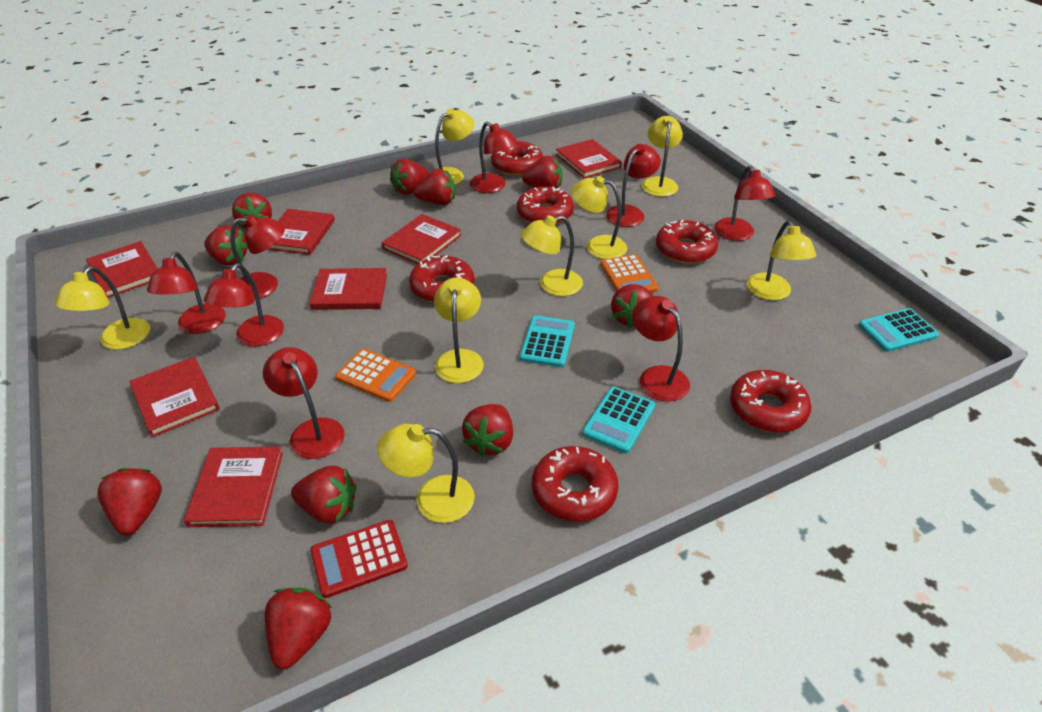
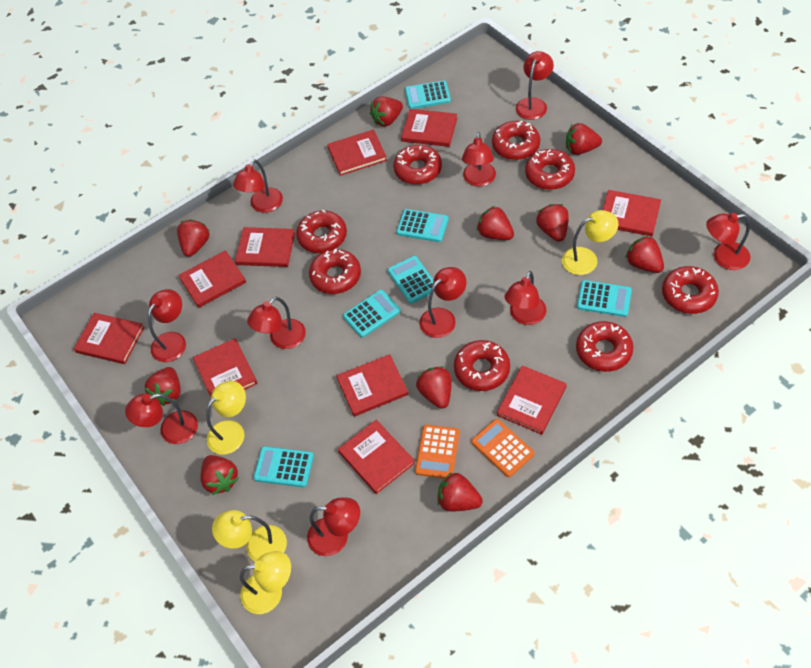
red book: 7 -> 10
red calculator: 1 -> 0
red donut: 6 -> 8
red lamp: 8 -> 10
turquoise calculator: 3 -> 6
yellow lamp: 8 -> 4

